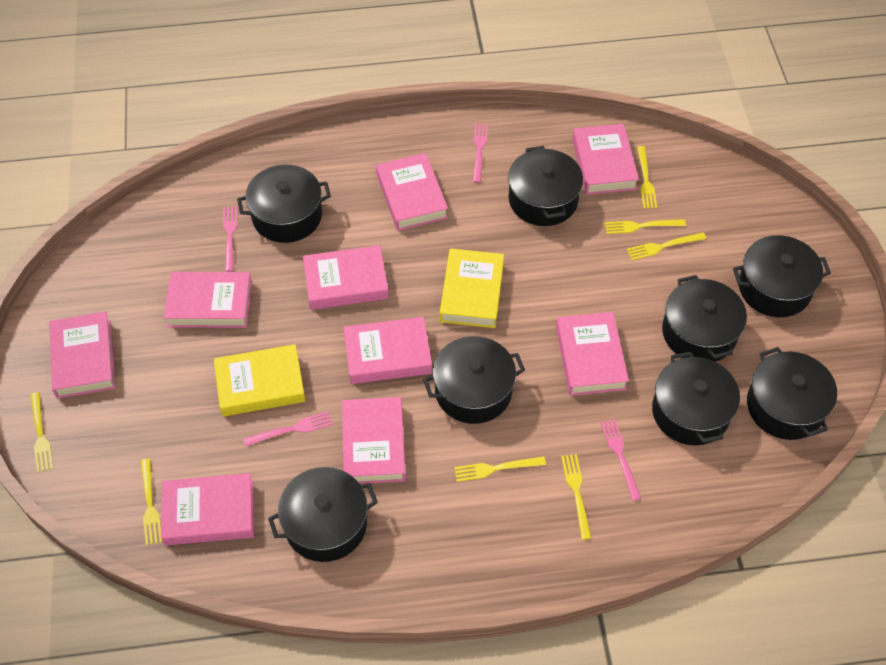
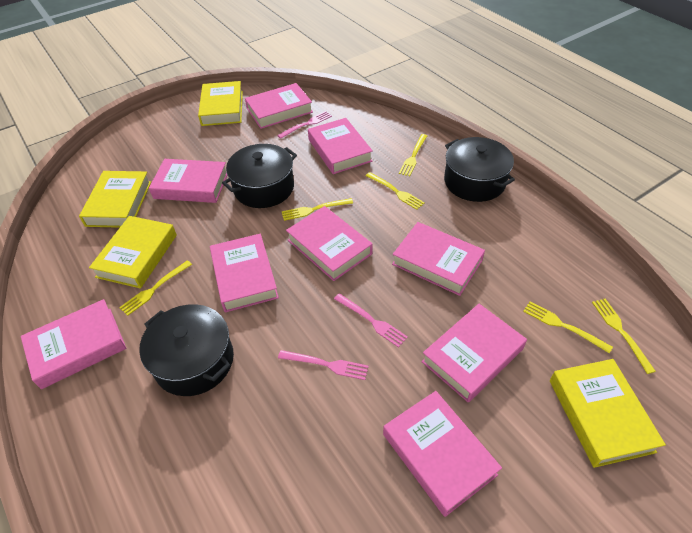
black pot: 8 -> 3
pink fork: 4 -> 3
yellow book: 2 -> 4
yellow fork: 7 -> 6

